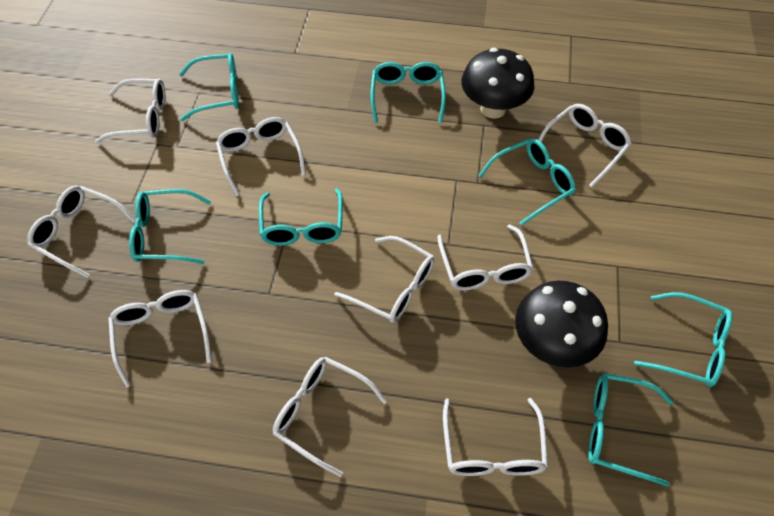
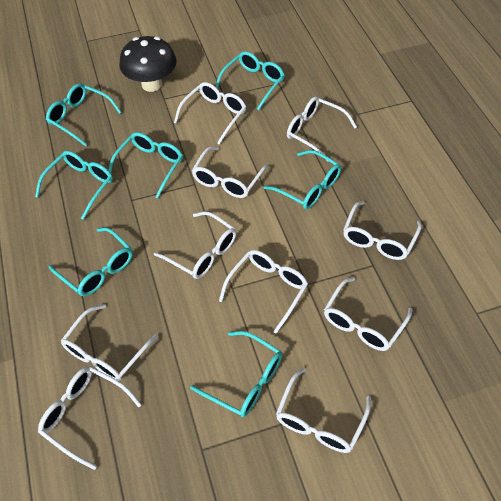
black mushroom: 2 -> 1
white glasses: 9 -> 10

